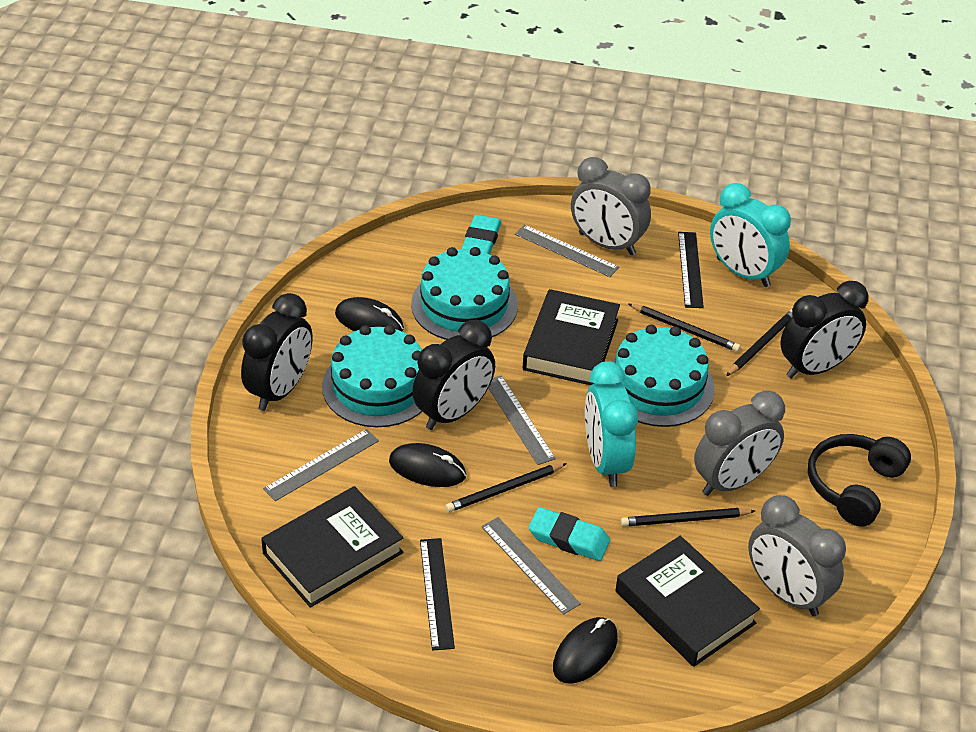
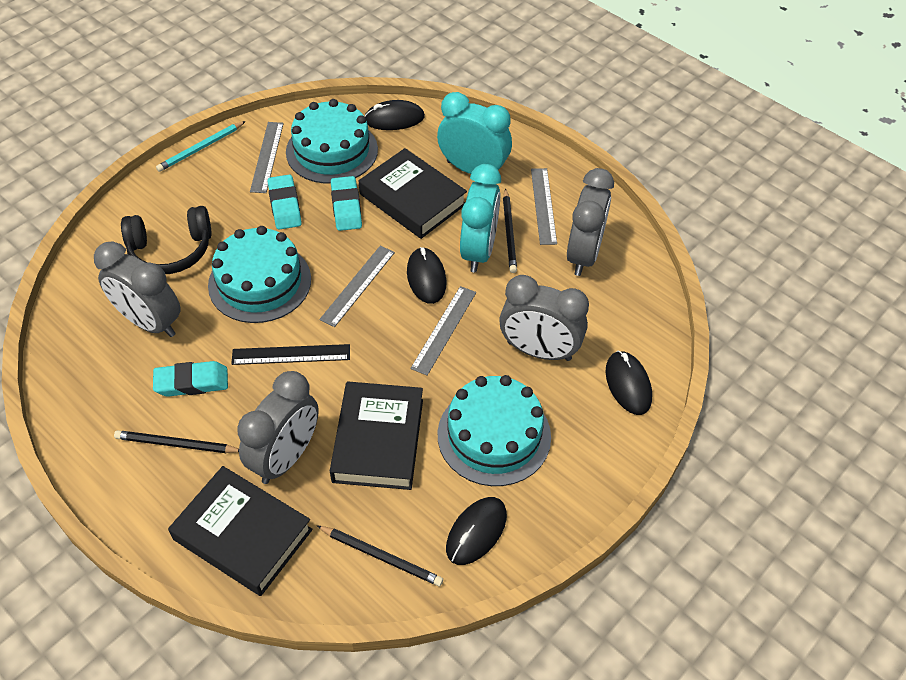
black clock: 3 -> 0
black mouse: 3 -> 4
black pencil: 4 -> 3
black ruler: 2 -> 1
grey clock: 3 -> 4
turquoise eraser: 2 -> 3
turquoise pencil: 0 -> 1

